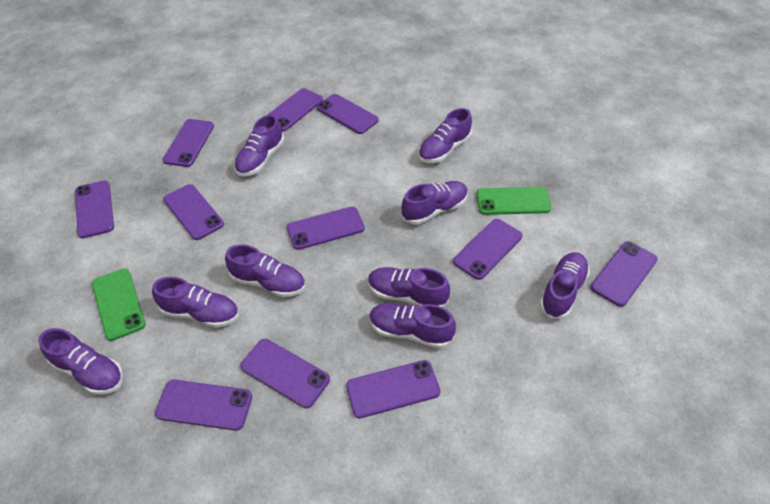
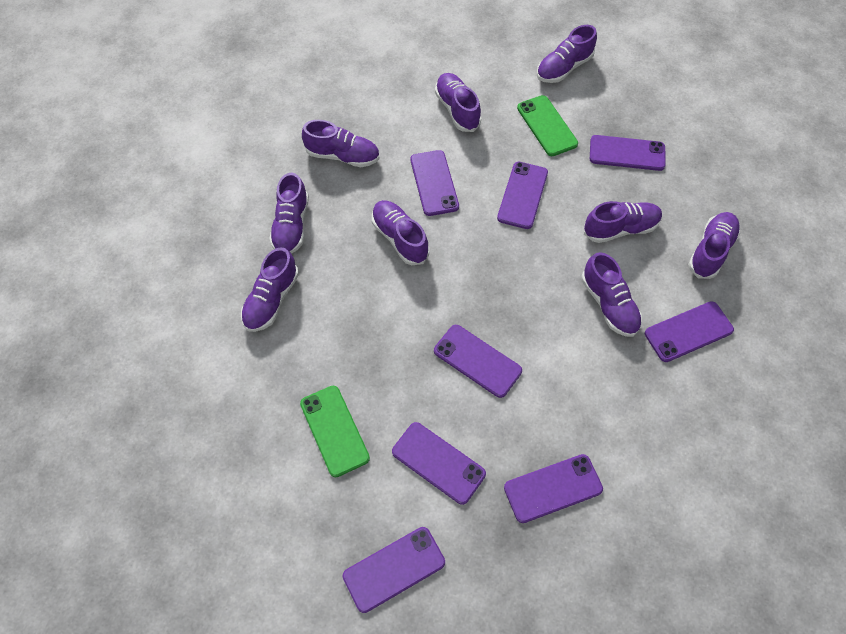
purple phone: 11 -> 8

